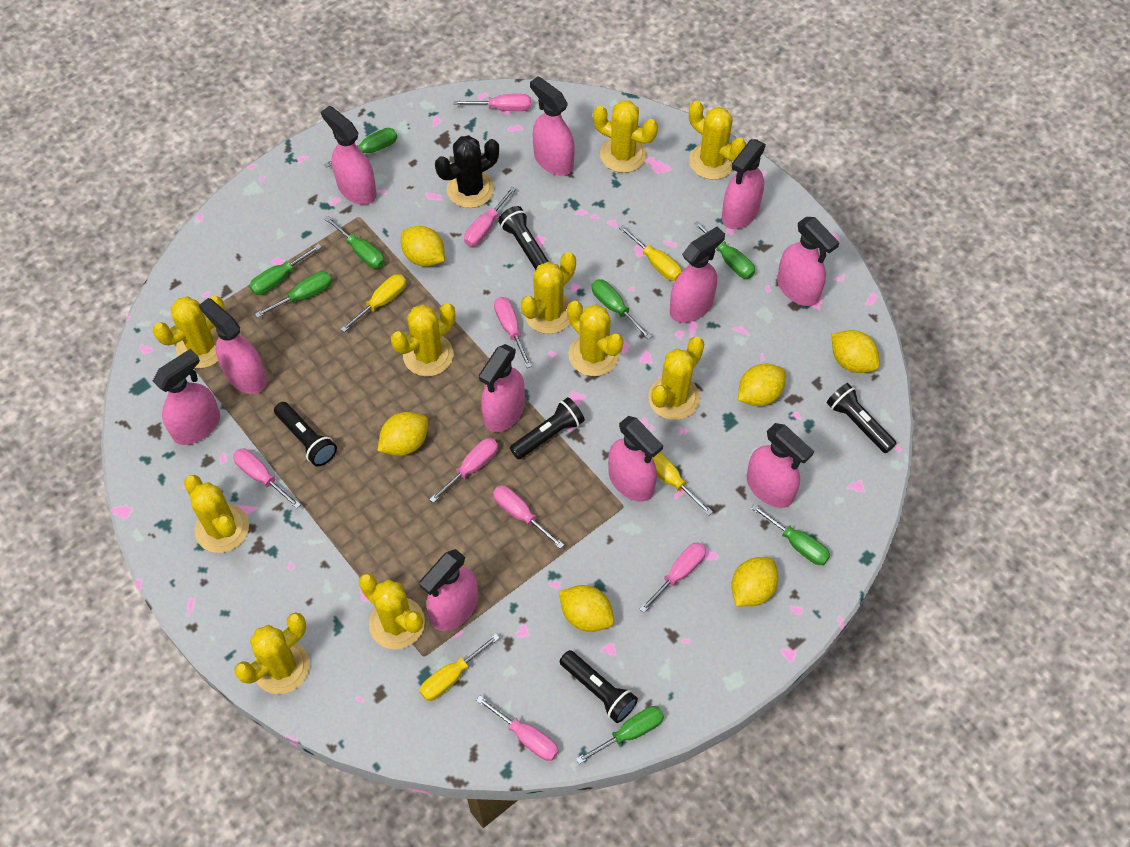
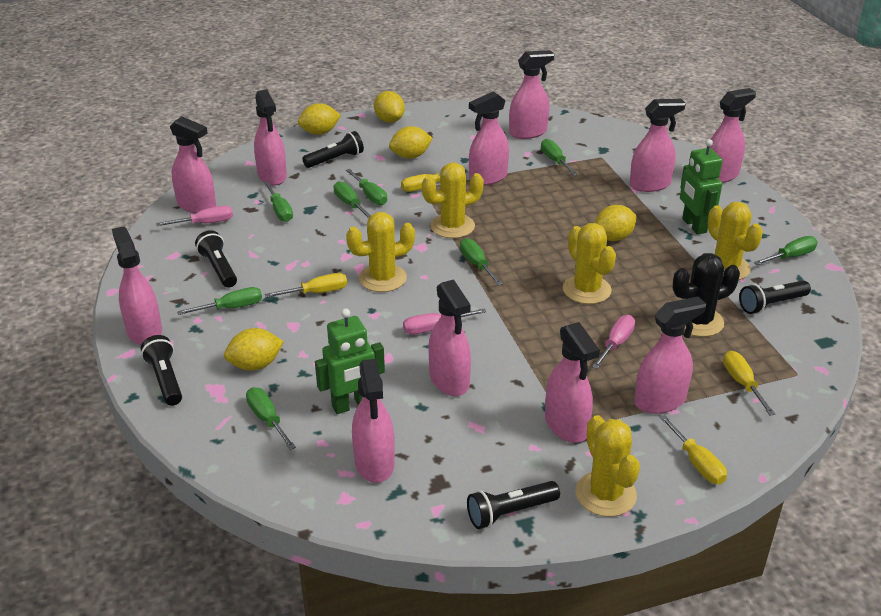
green robot: 0 -> 2
pink screwdriver: 8 -> 3
yellow cactus: 10 -> 5
yellow lemon: 6 -> 5

